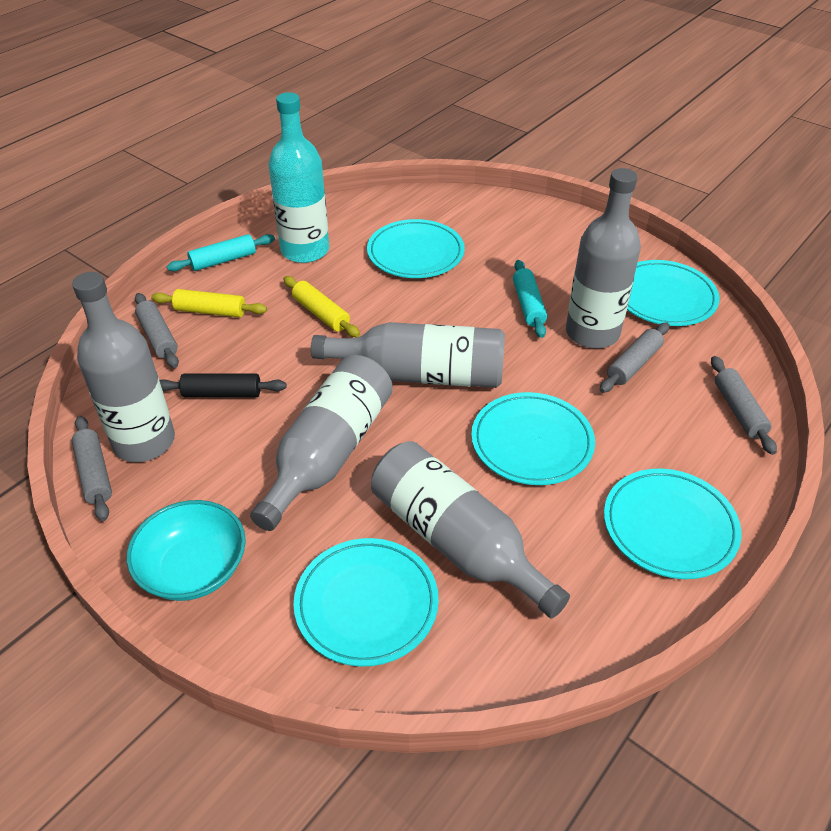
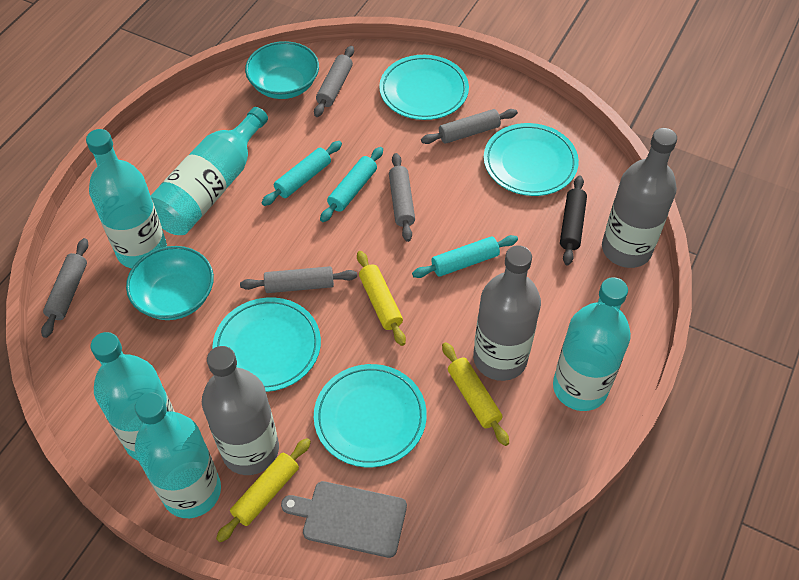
grey bottle: 5 -> 3
grey cutting board: 0 -> 1
grey rolling pin: 4 -> 5
turquoise bottle: 1 -> 5
turquoise bowl: 1 -> 2
turquoise plate: 5 -> 4
turquoise rolling pin: 2 -> 3
yellow rolling pin: 2 -> 3

